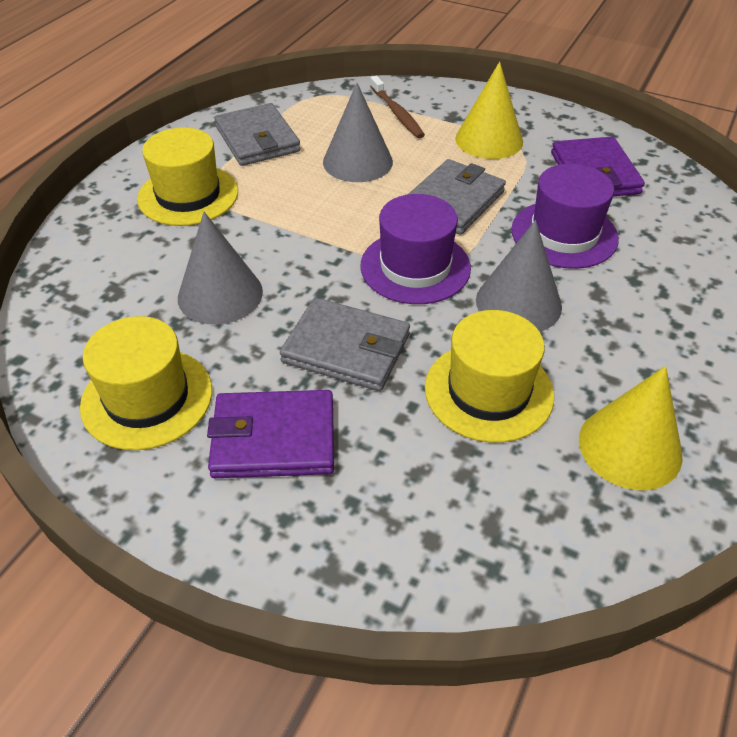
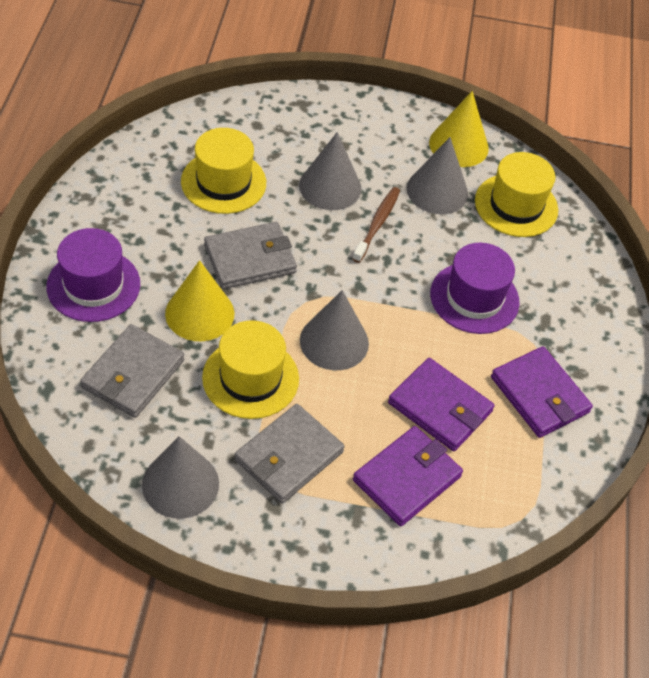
grey cone: 3 -> 4
purple wallet: 2 -> 3

